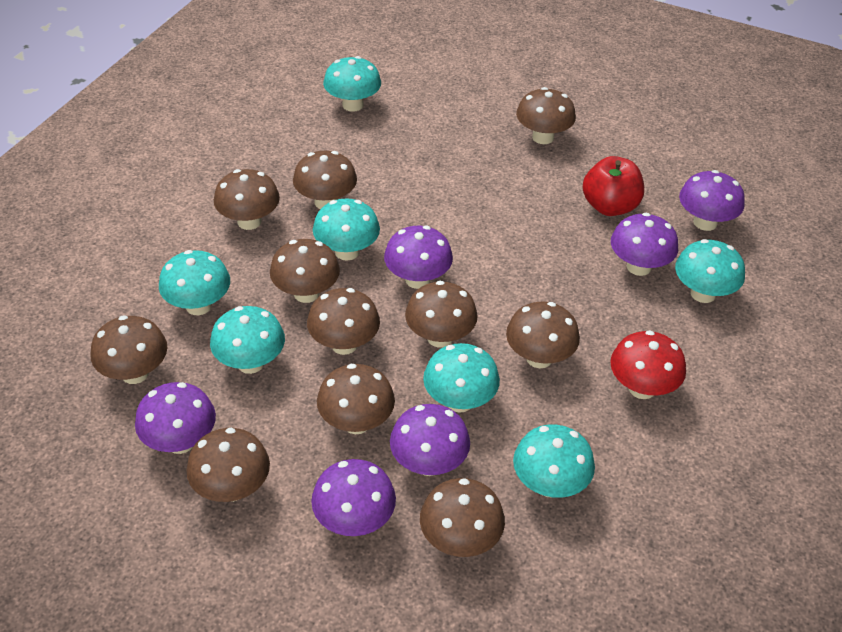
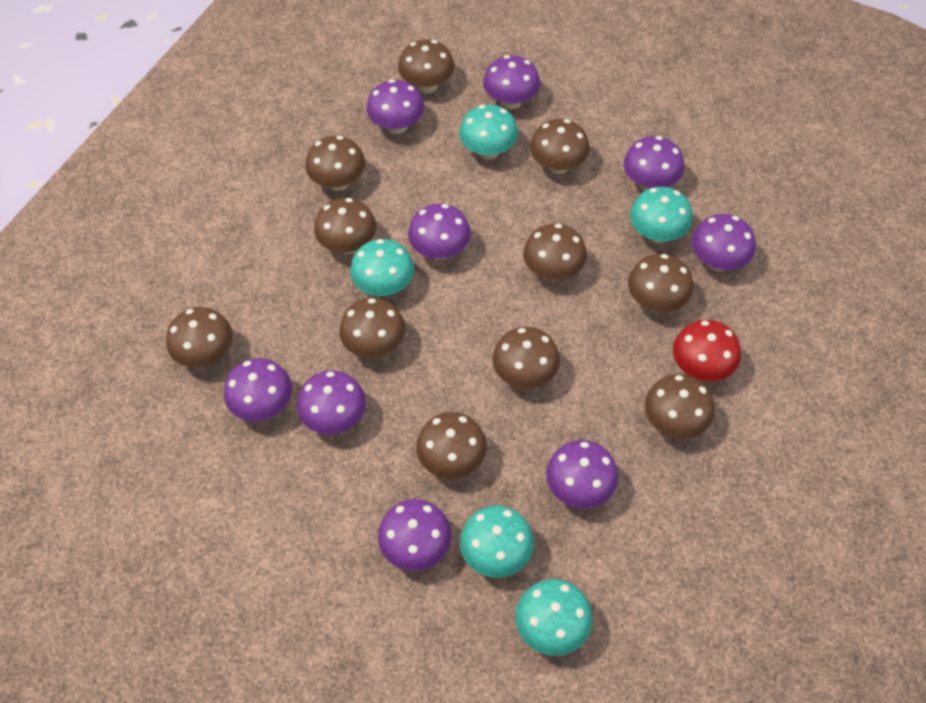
purple mushroom: 6 -> 9
red apple: 1 -> 0
turquoise mushroom: 7 -> 5

